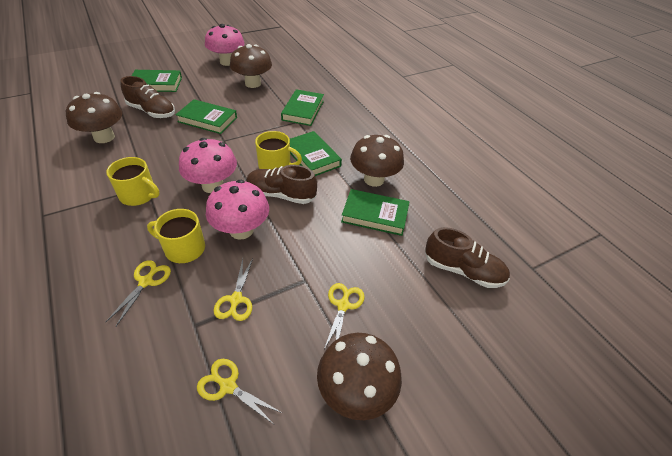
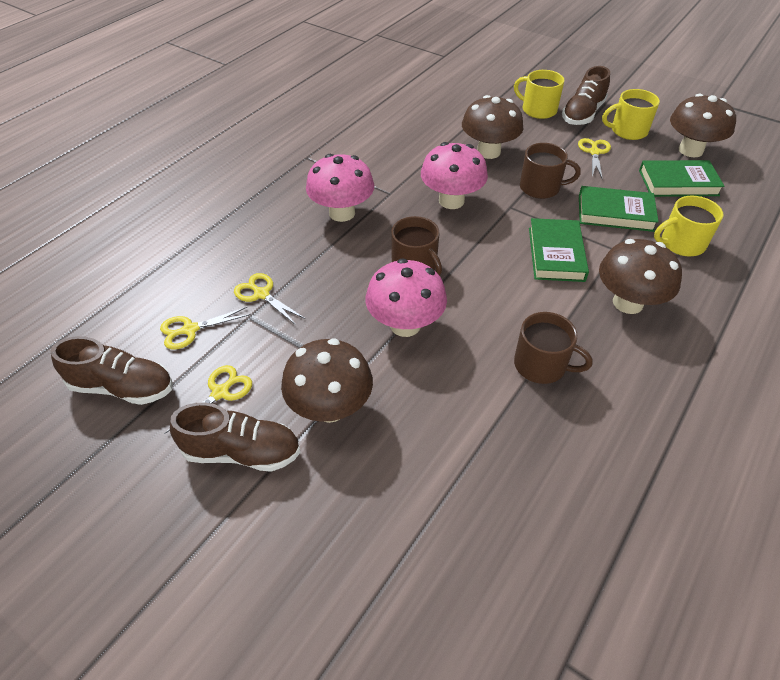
brown mug: 0 -> 3
green book: 5 -> 3

